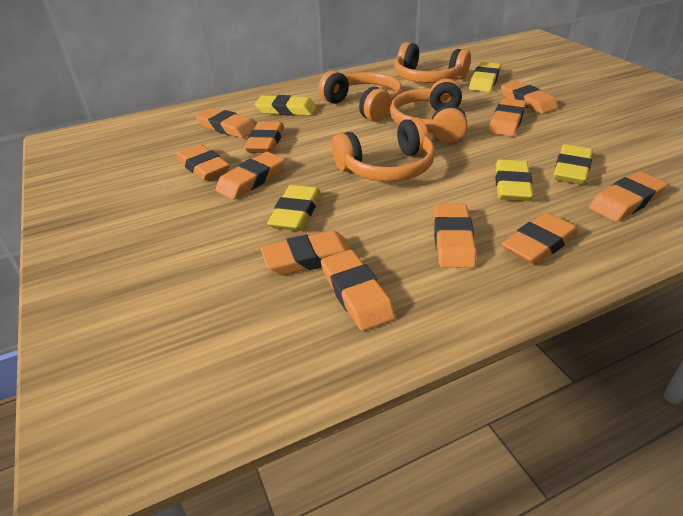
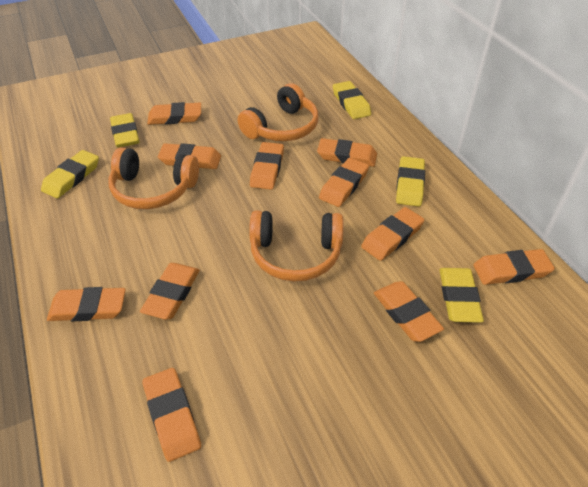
orange headphones: 4 -> 3

